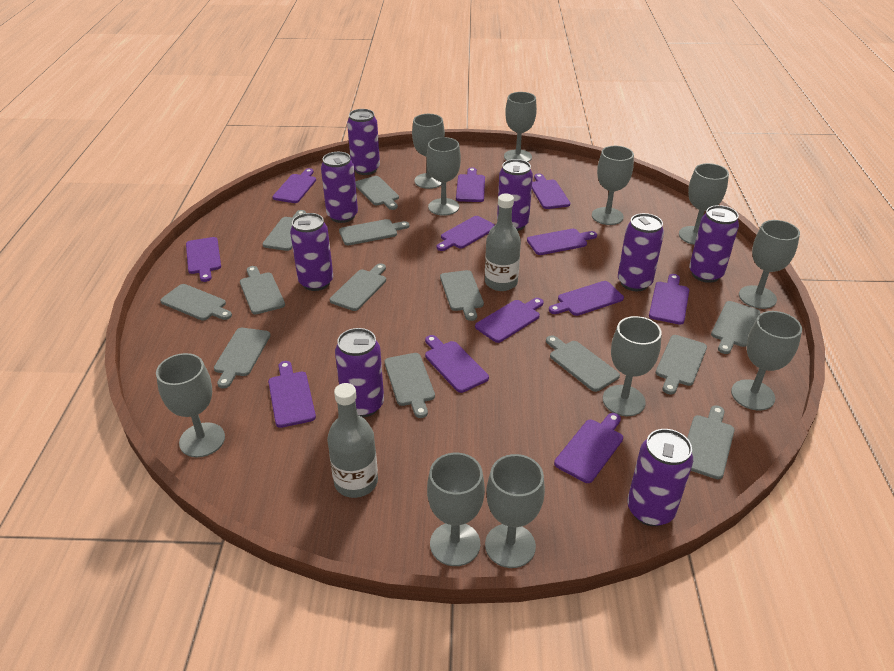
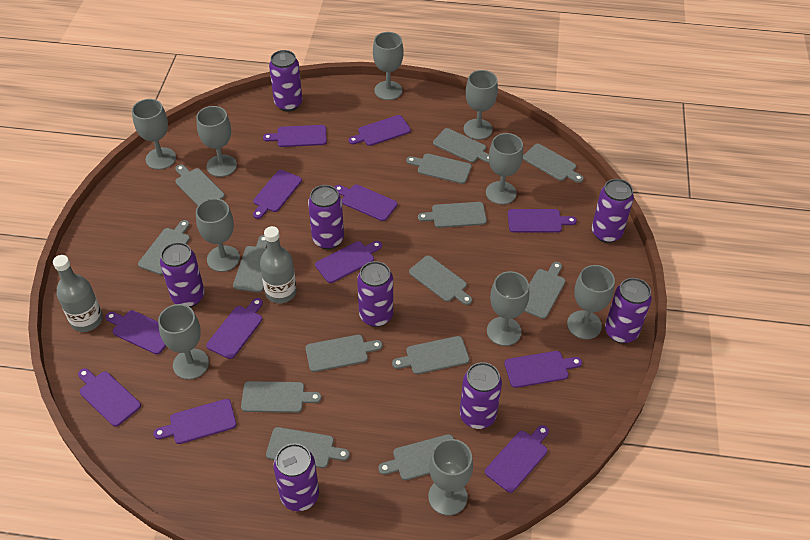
grey cutting board: 13 -> 14
grey goblet: 11 -> 10

